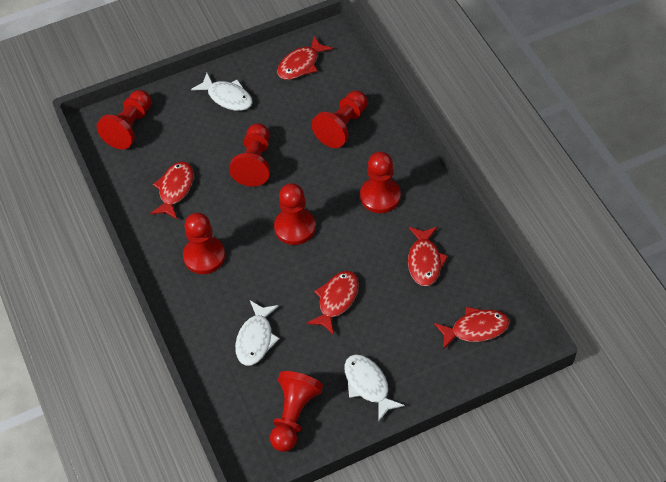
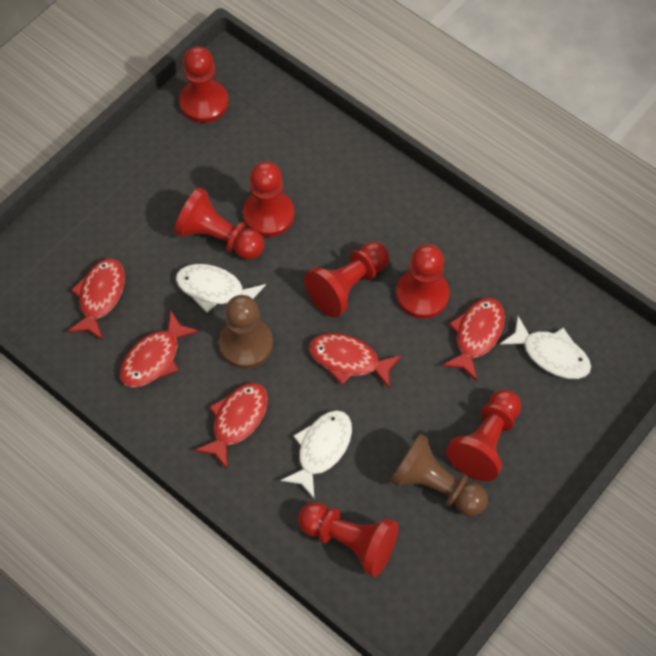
brown pawn: 0 -> 2

